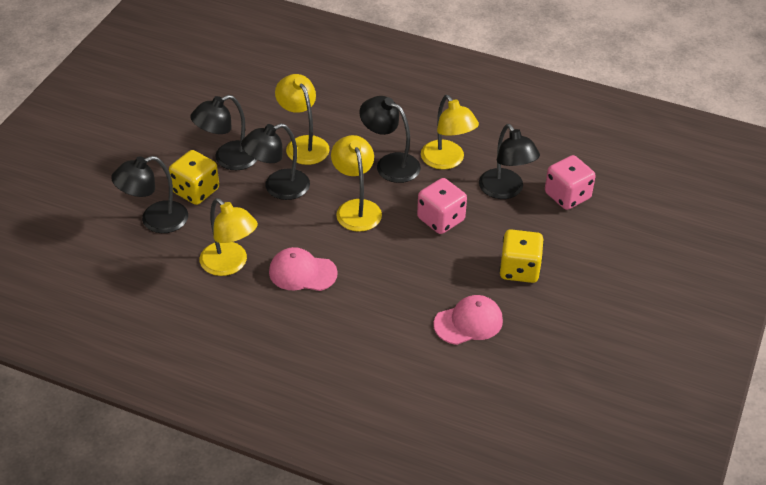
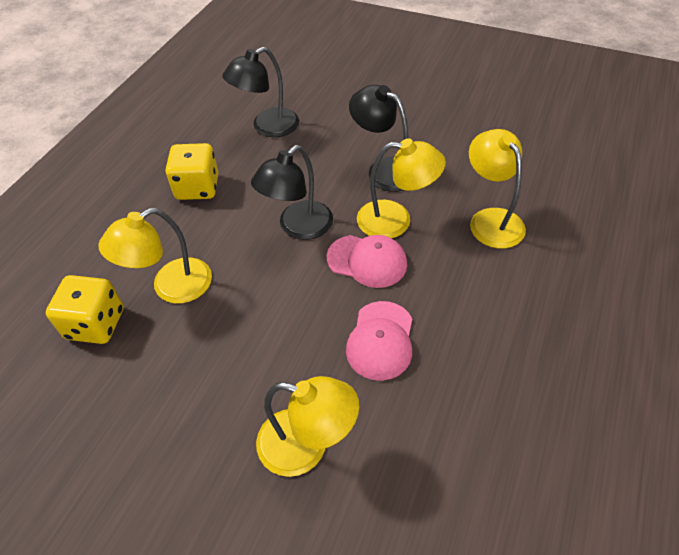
black lamp: 5 -> 3
pink dice: 2 -> 0

